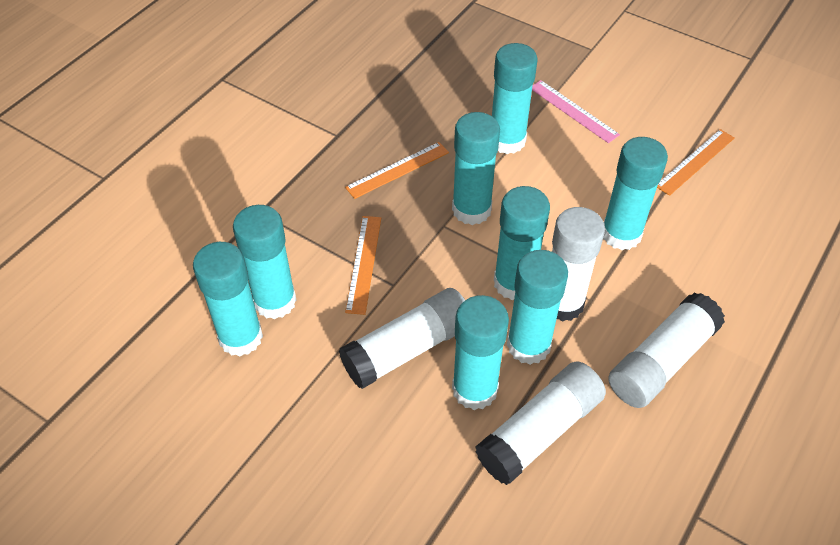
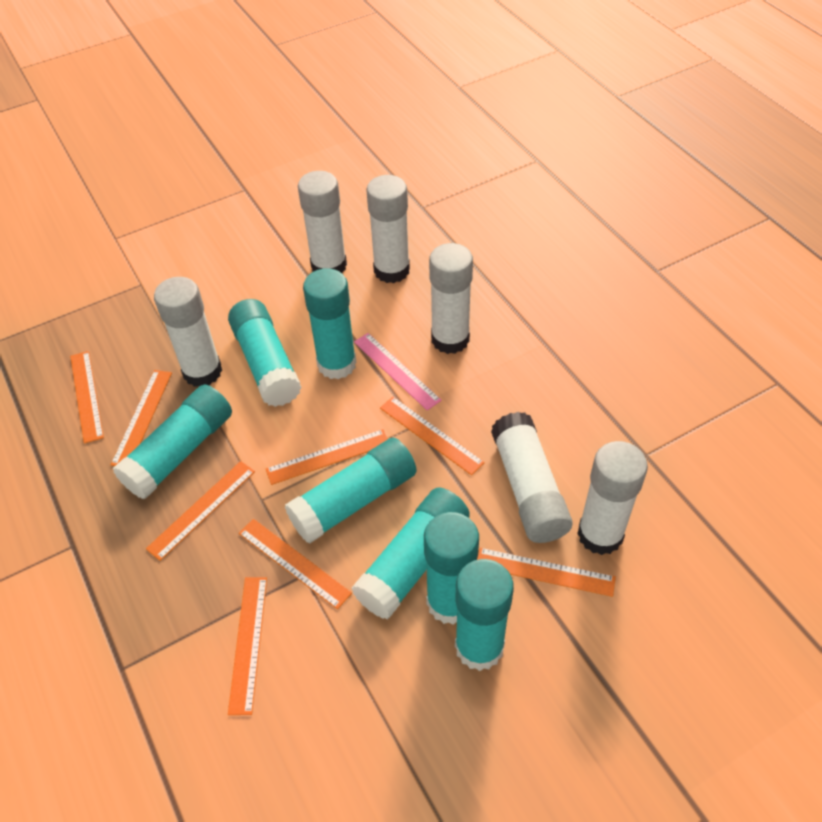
orange ruler: 3 -> 8
turquoise glue stick: 8 -> 7
white glue stick: 4 -> 6

